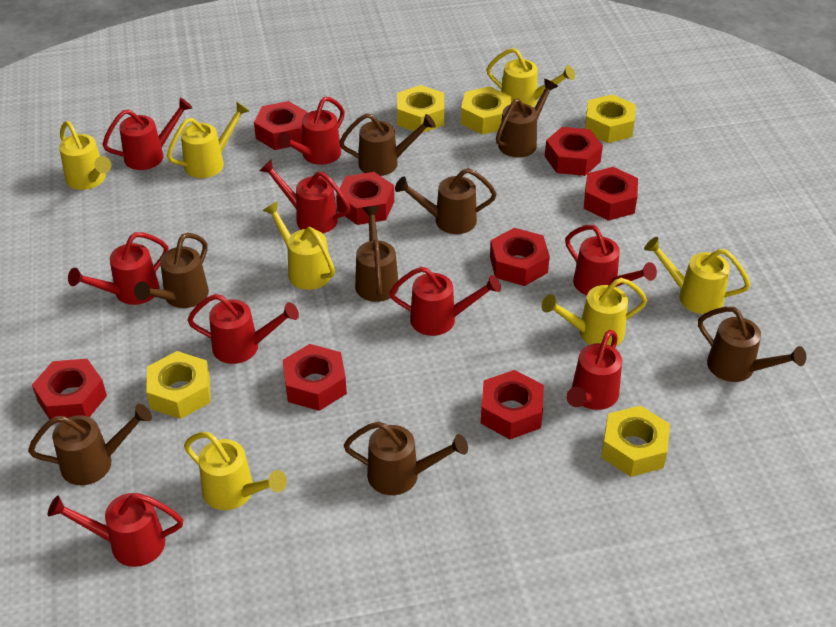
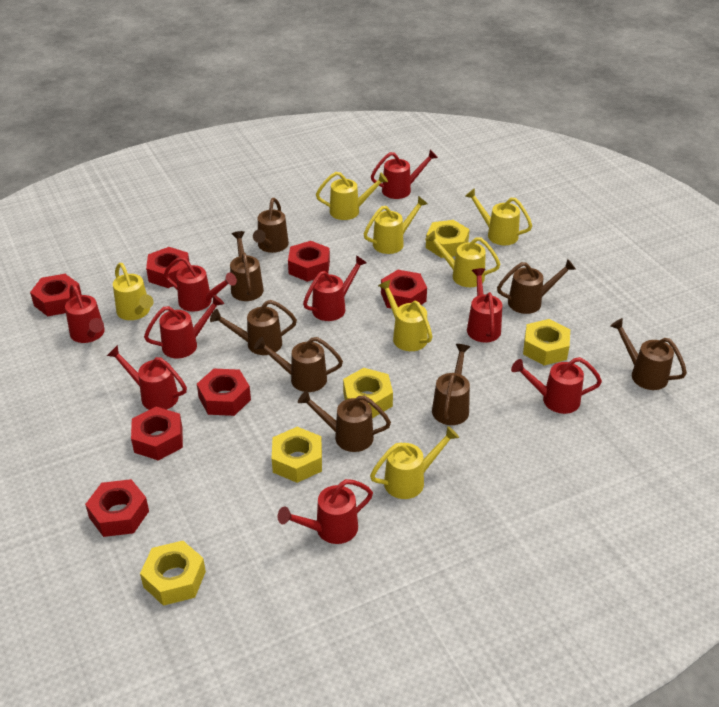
red nut: 8 -> 7

